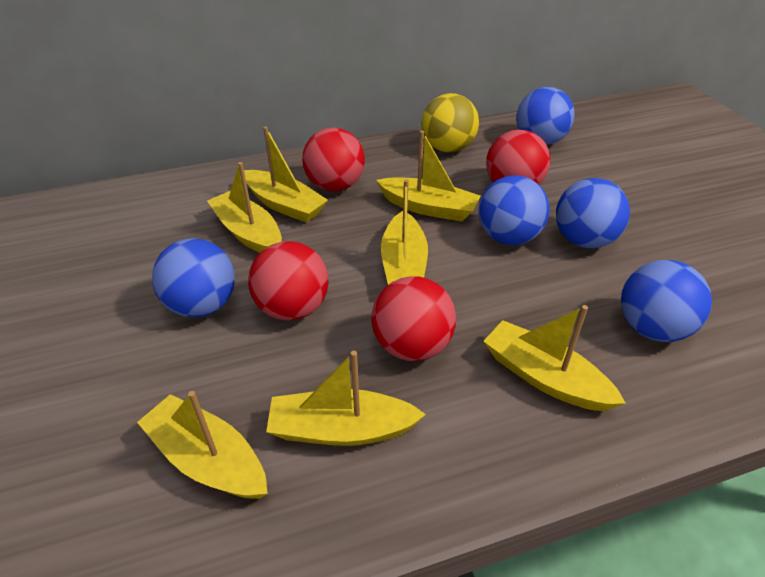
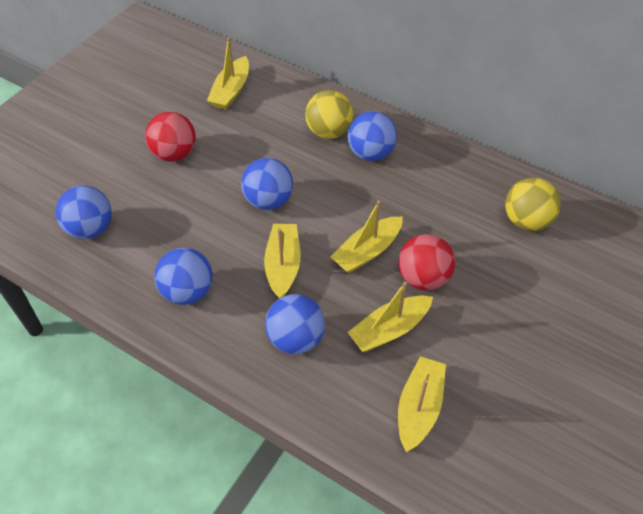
red ball: 4 -> 2
yellow ball: 1 -> 2
yellow boat: 7 -> 5

